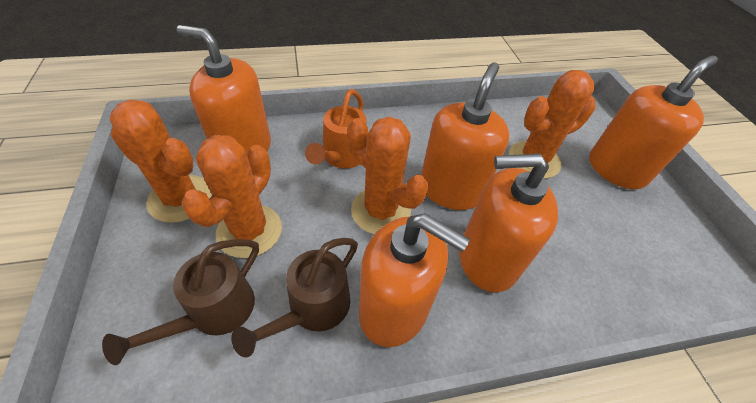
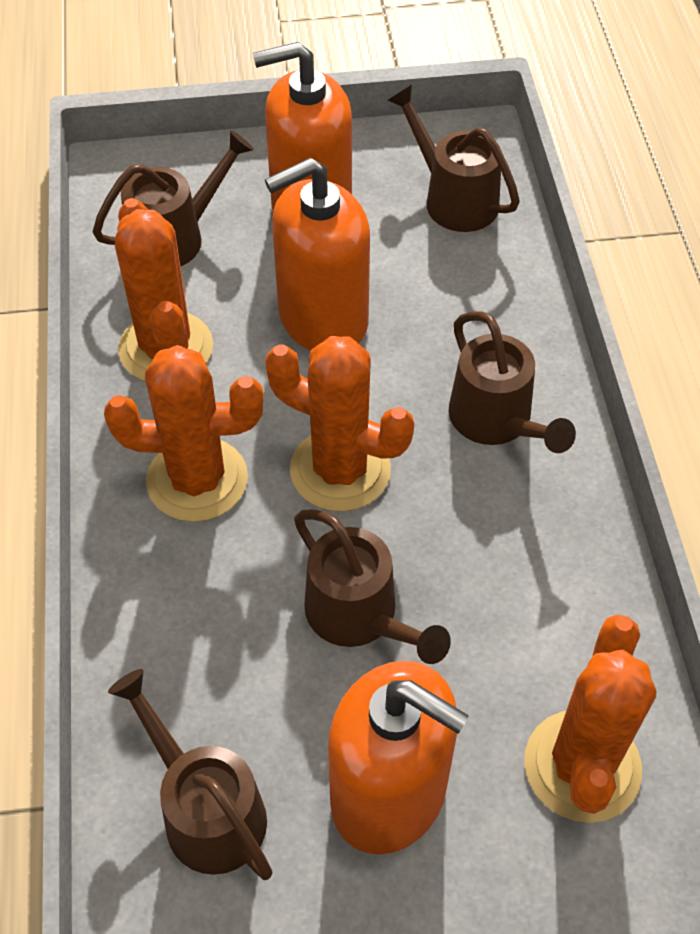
brown watering can: 2 -> 5
orange soap dispenser: 5 -> 3
orange watering can: 1 -> 0

